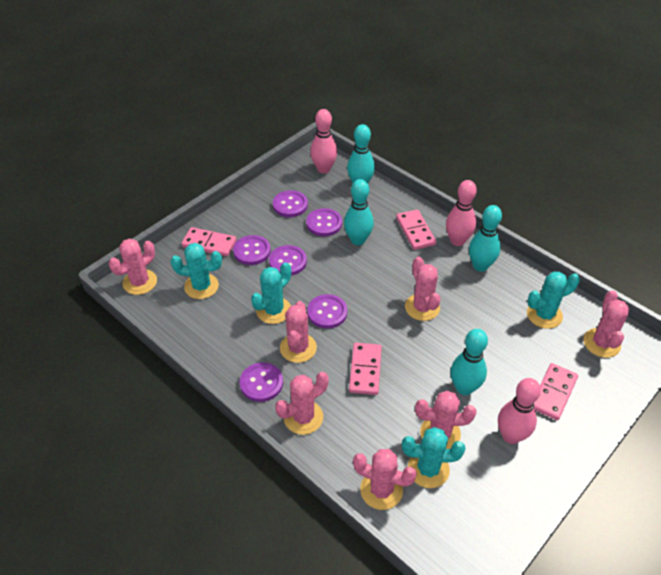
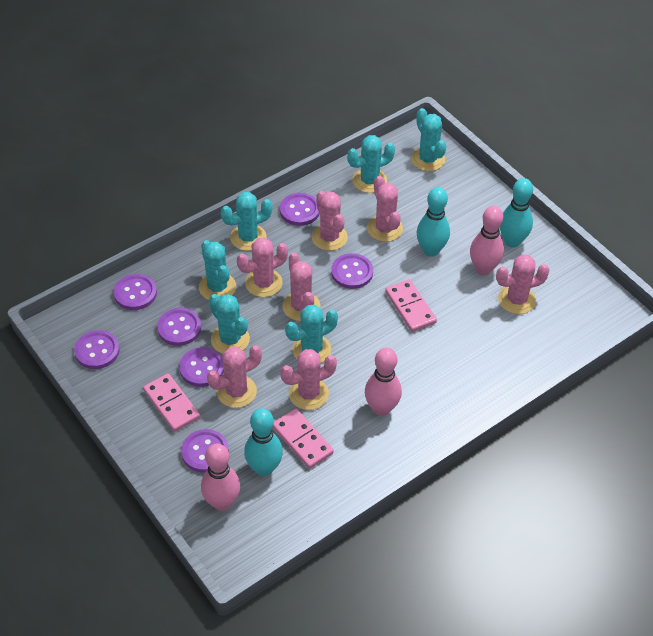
pink domino: 4 -> 3
purple button: 6 -> 7
turquoise bowling pin: 4 -> 3
turquoise cactus: 4 -> 6

